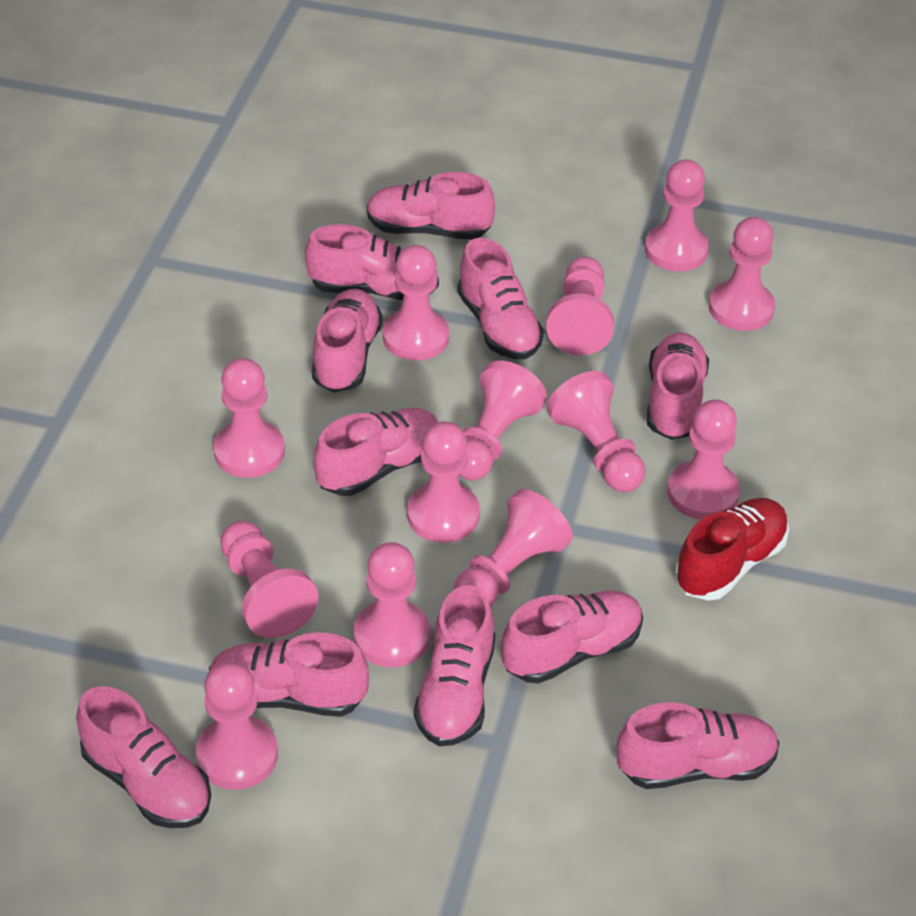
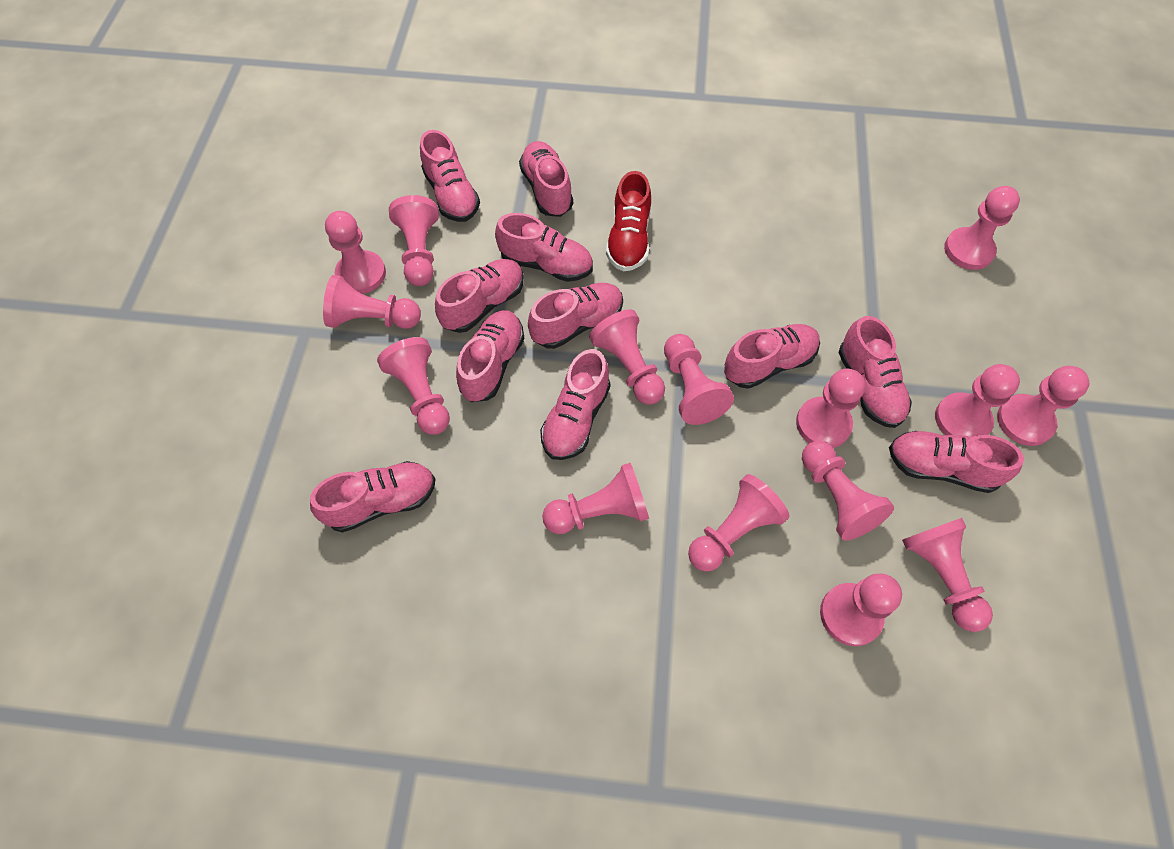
pink pawn: 13 -> 15

